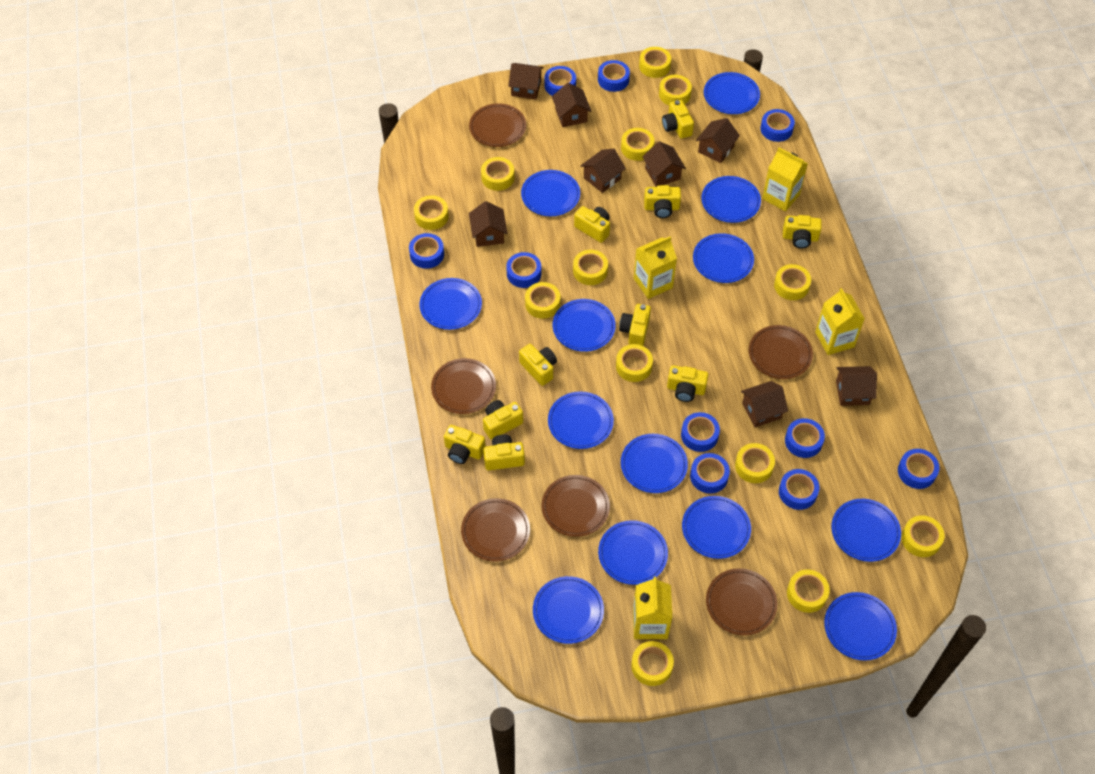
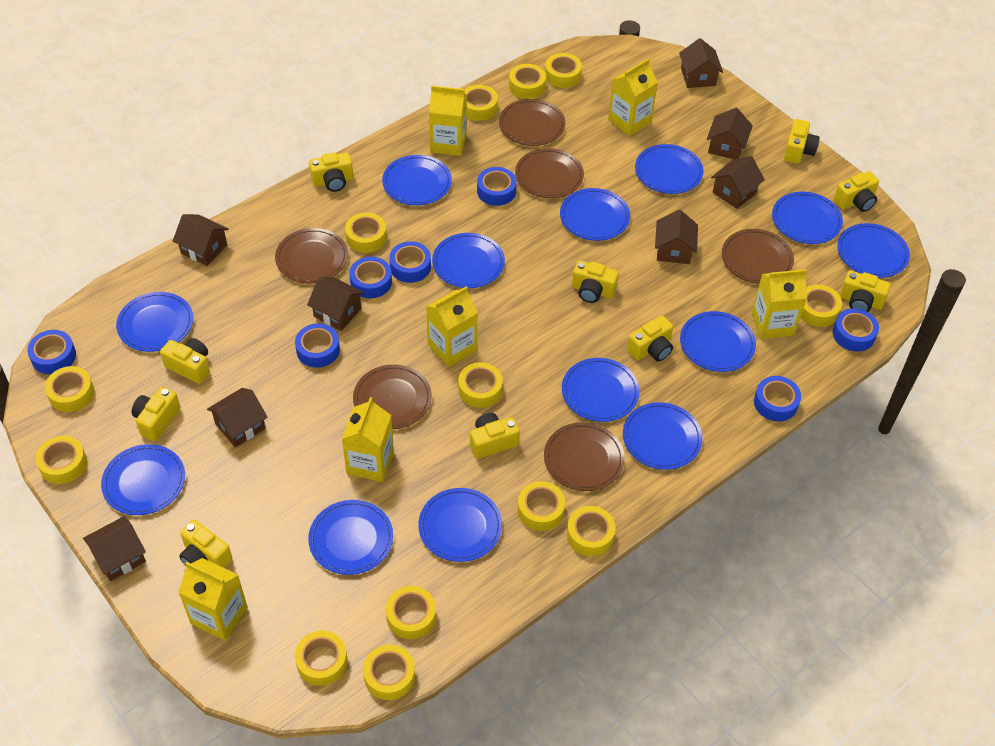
blue tape: 10 -> 7
yellow carton: 4 -> 6

